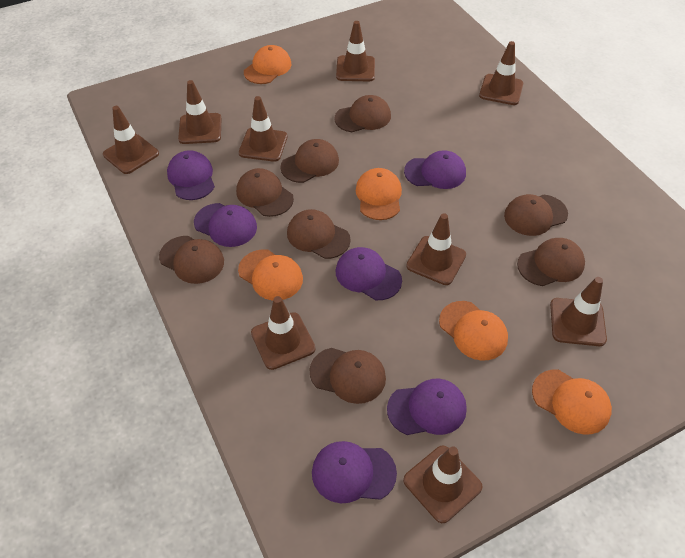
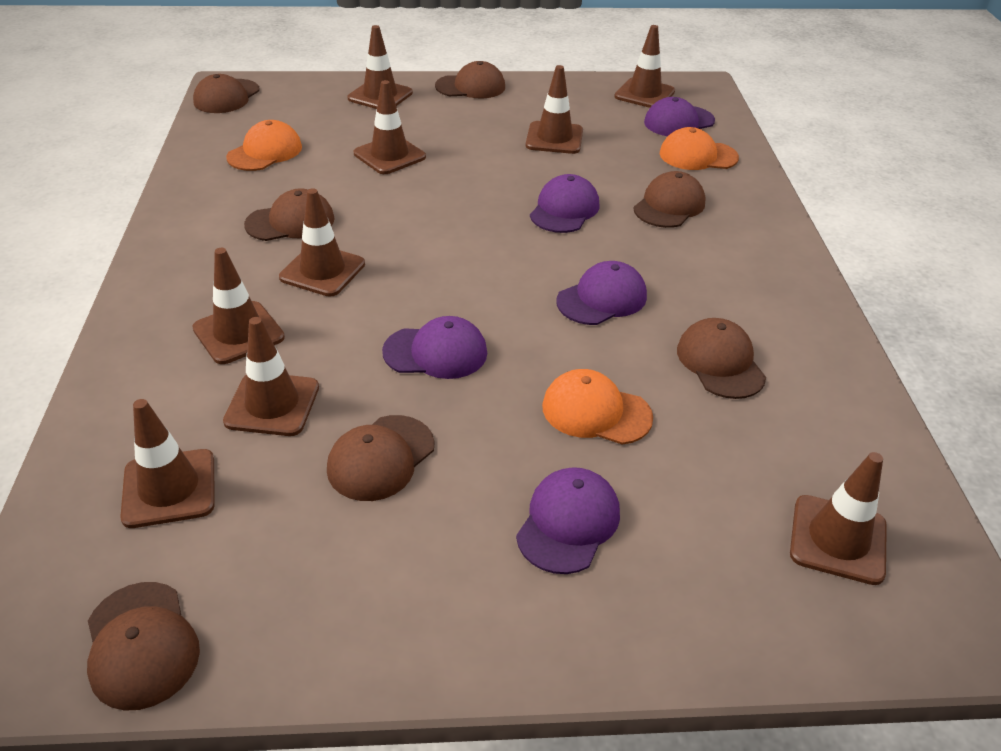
brown cap: 8 -> 7
orange cap: 5 -> 3
purple cap: 6 -> 5

